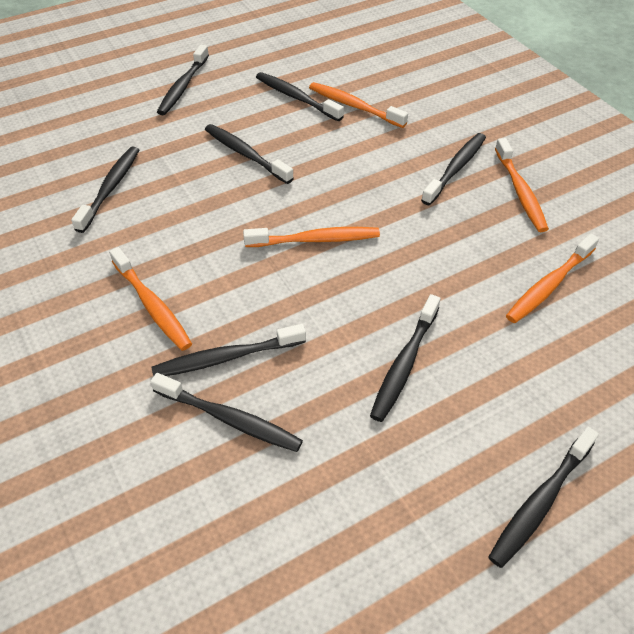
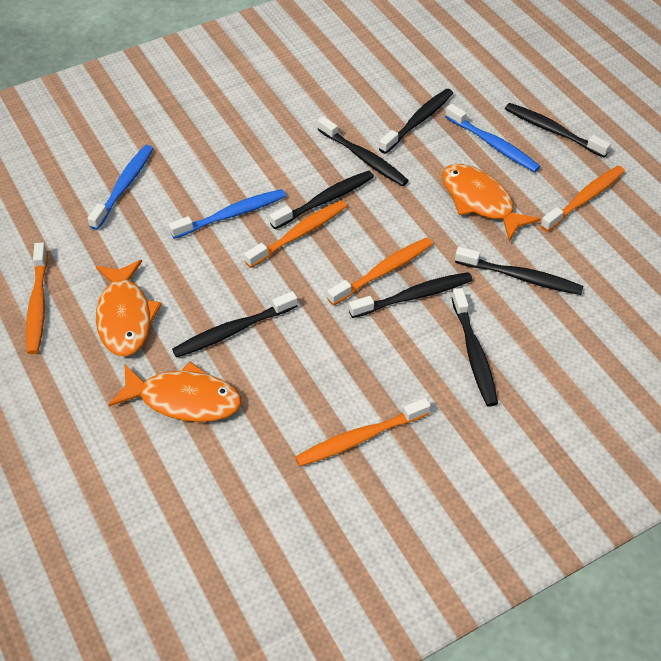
black toothbrush: 9 -> 8
blue toothbrush: 0 -> 3
orange fish: 0 -> 3

